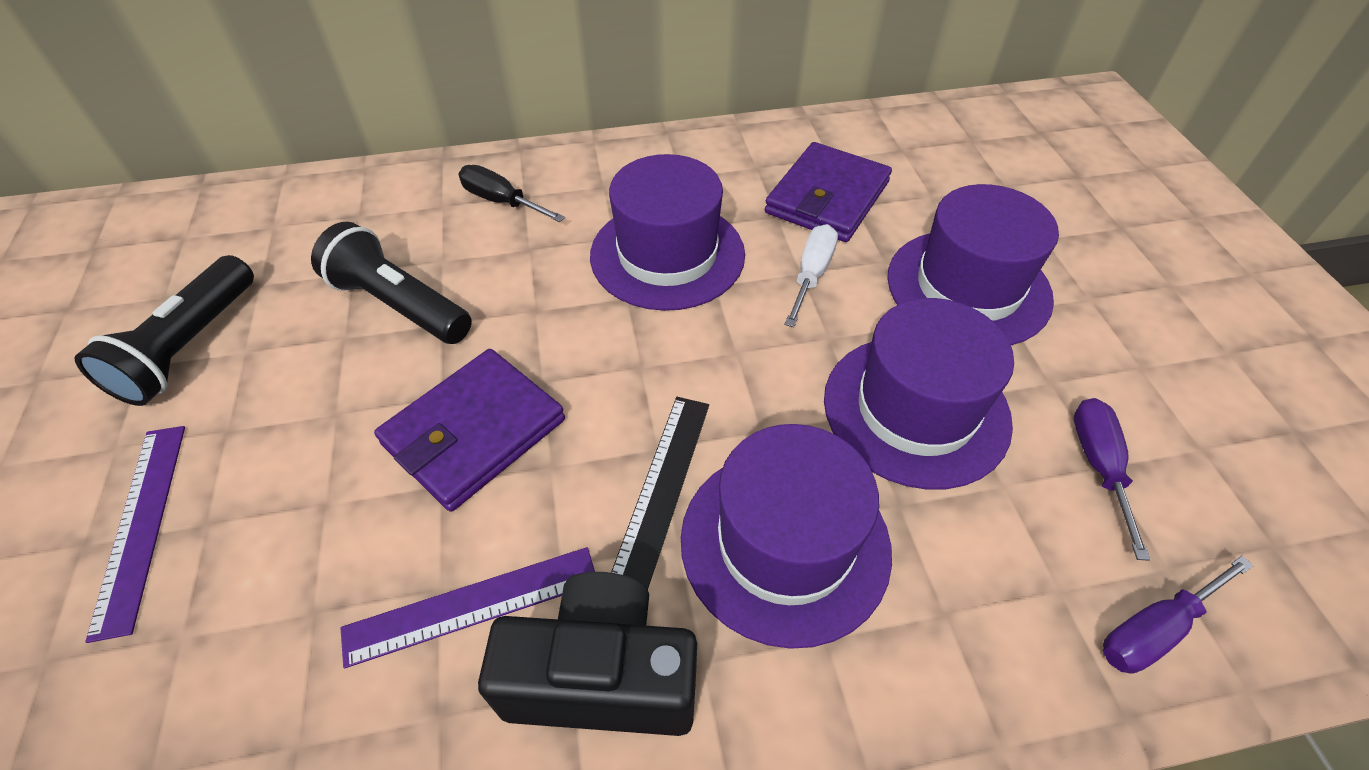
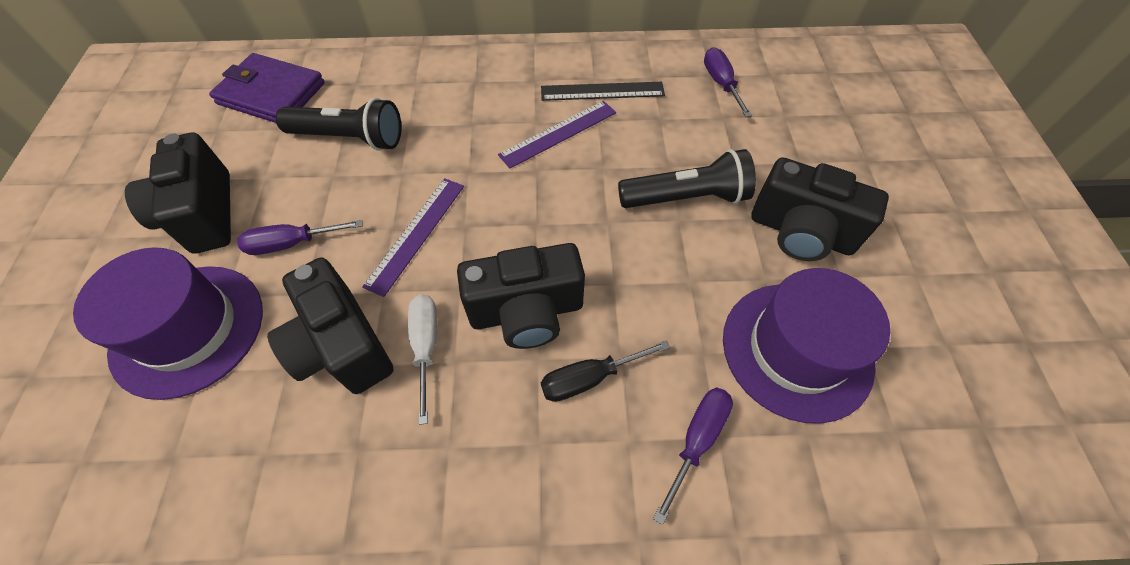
black camera: 1 -> 4
purple hat: 4 -> 2
purple screwdriver: 2 -> 3
purple wallet: 2 -> 1

